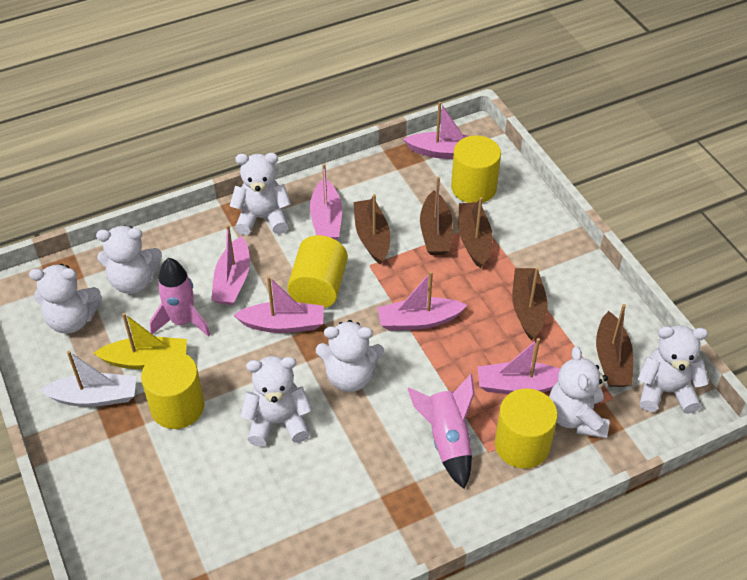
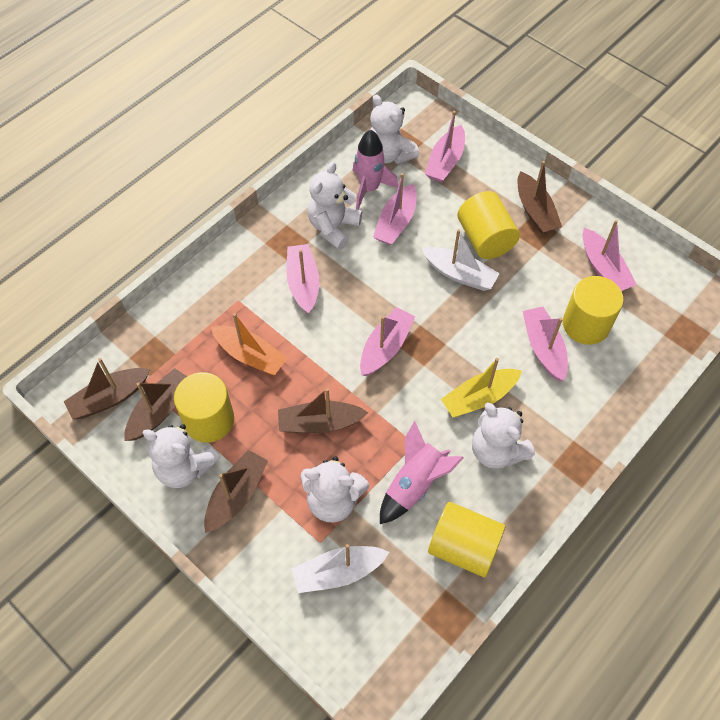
orange boat: 0 -> 1
white boat: 1 -> 2
white teddy bear: 7 -> 5

